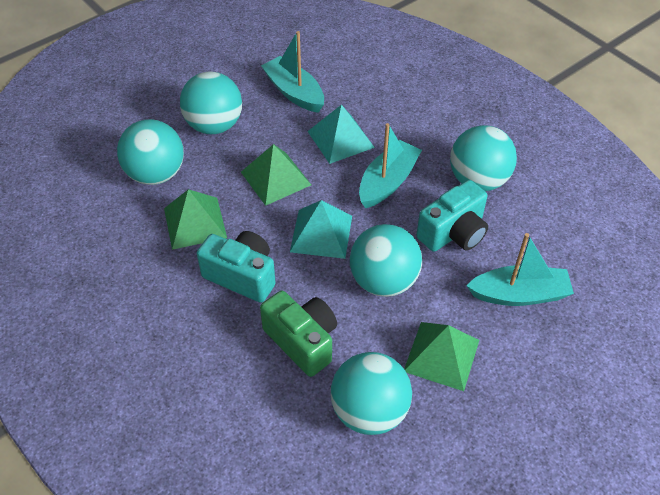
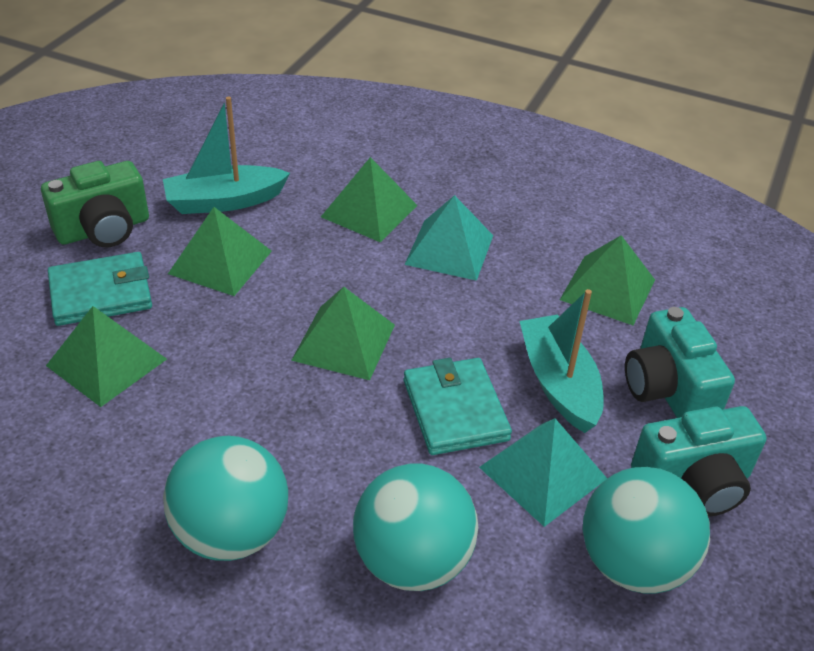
green pyramid: 3 -> 5
turquoise ball: 5 -> 3
turquoise boat: 3 -> 2
turquoise wallet: 0 -> 2

